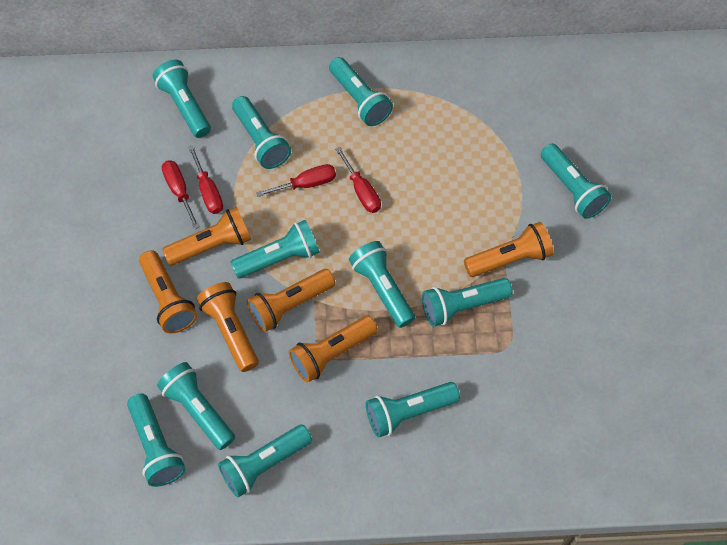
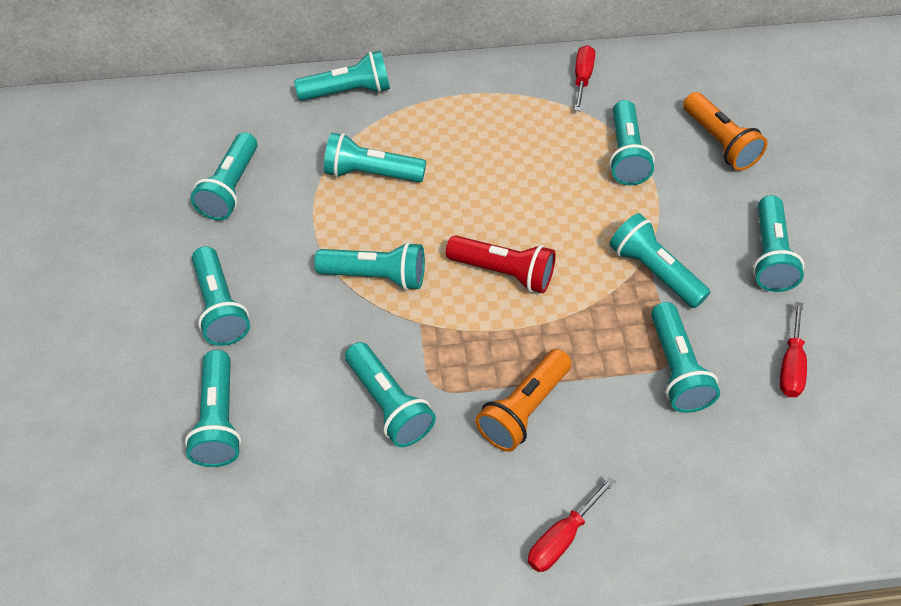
orange flashlight: 6 -> 2
red flashlight: 0 -> 1
red screwdriver: 4 -> 3

